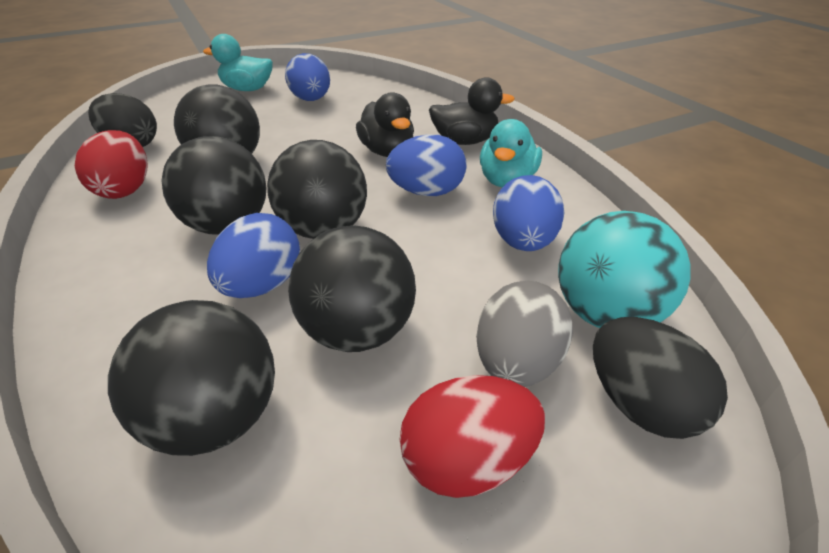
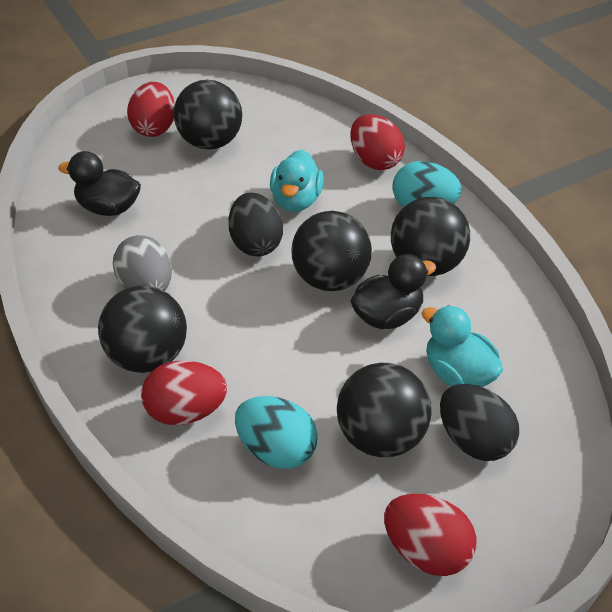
blue egg: 4 -> 0
red egg: 2 -> 4
turquoise ball: 1 -> 0
turquoise egg: 0 -> 2

